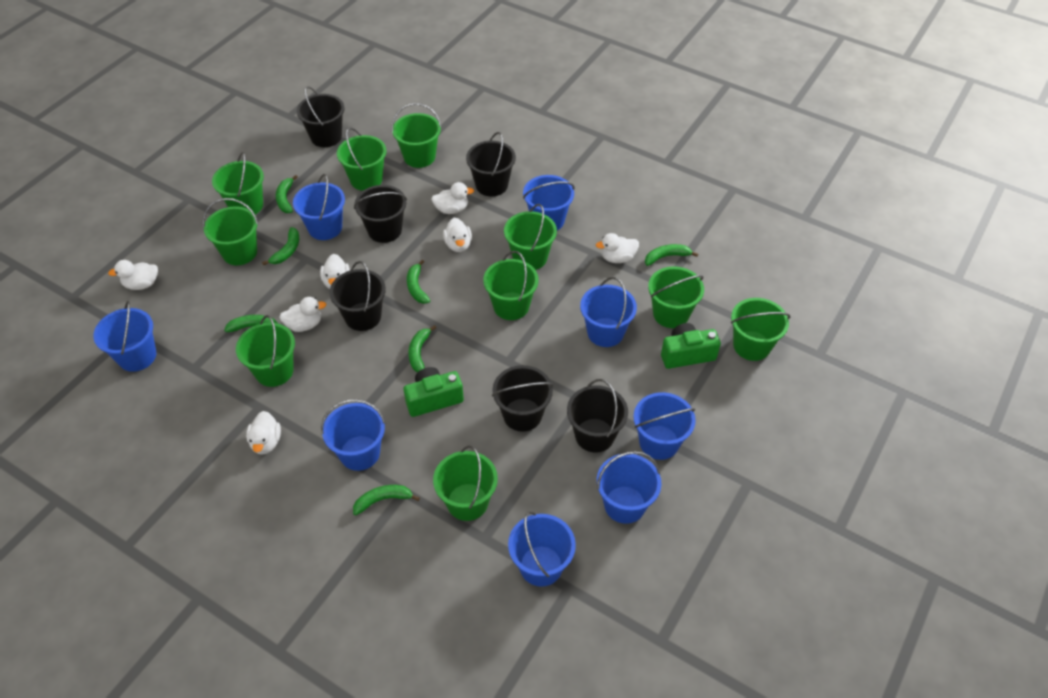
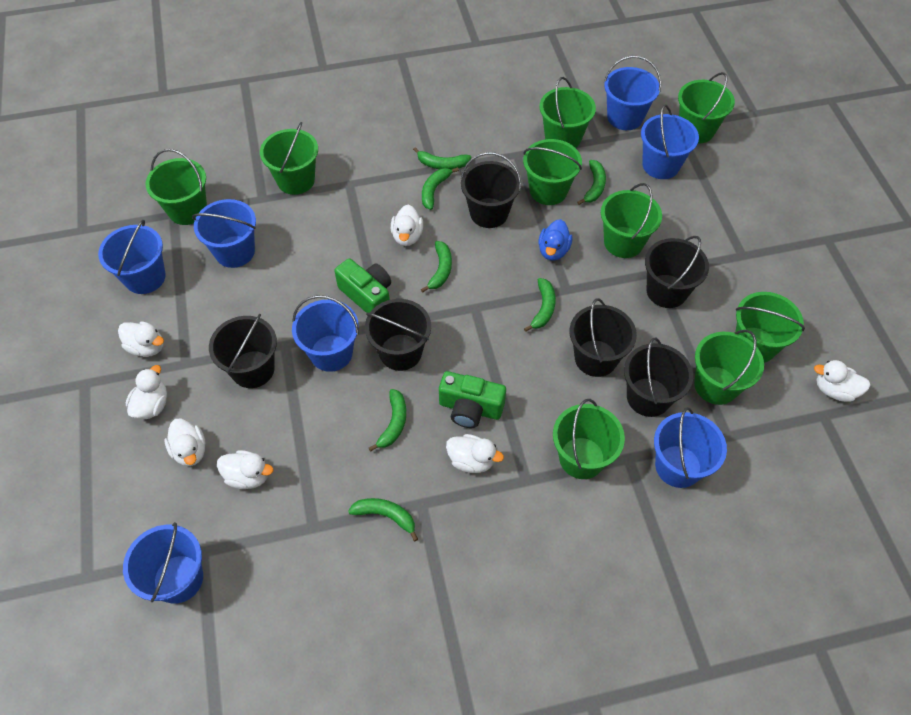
blue bucket: 8 -> 7
blue duck: 0 -> 1
green bucket: 10 -> 9

